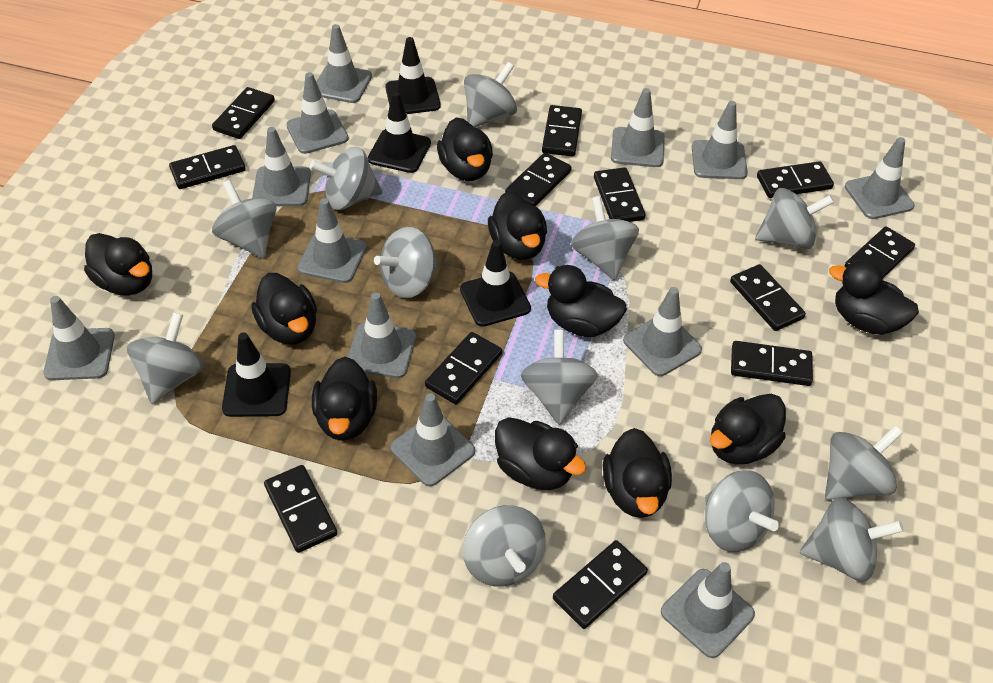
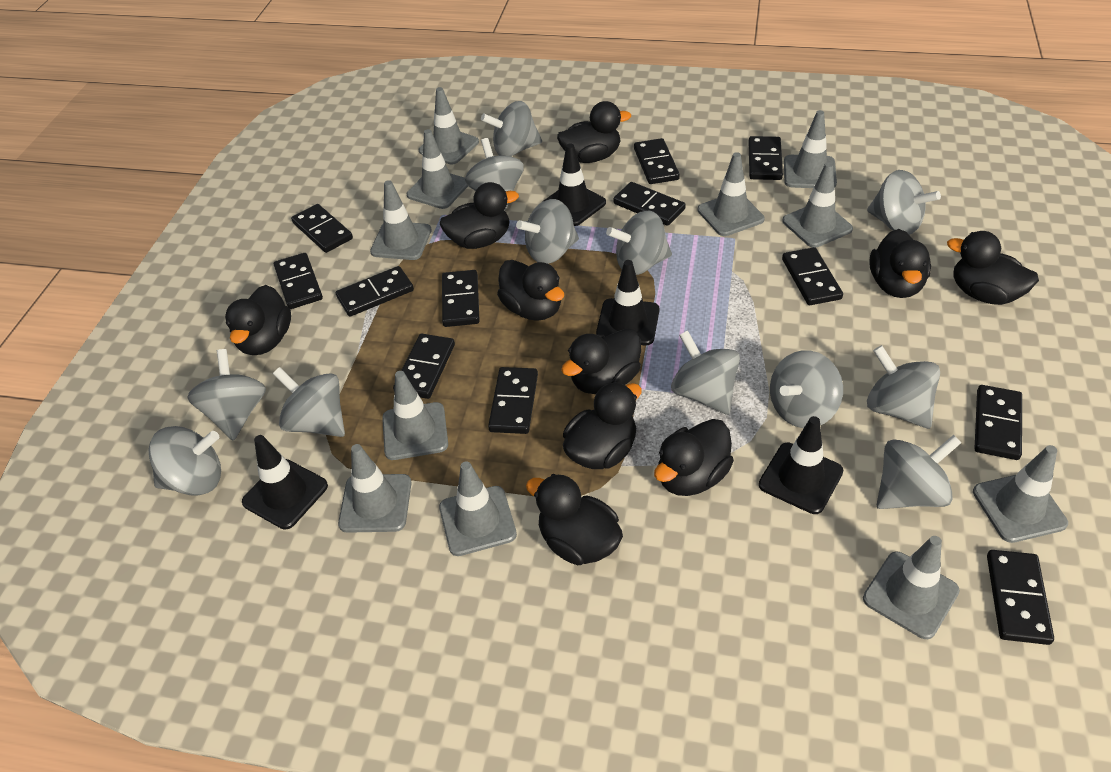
grey traffic cone: 12 -> 11

